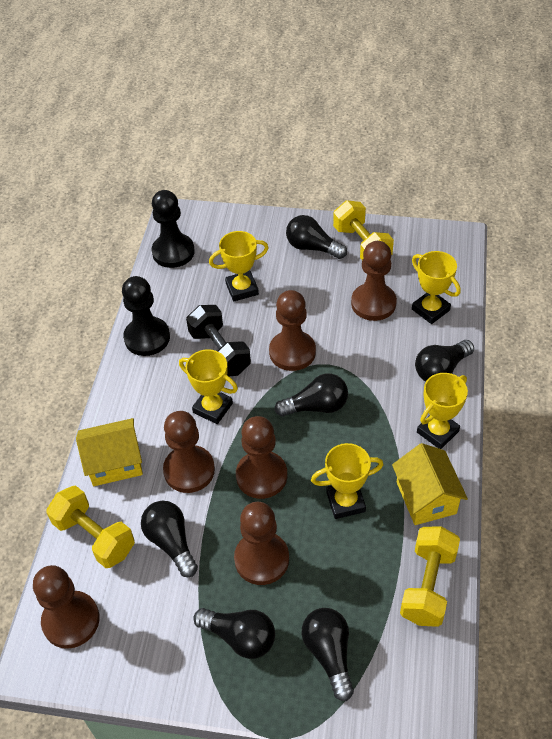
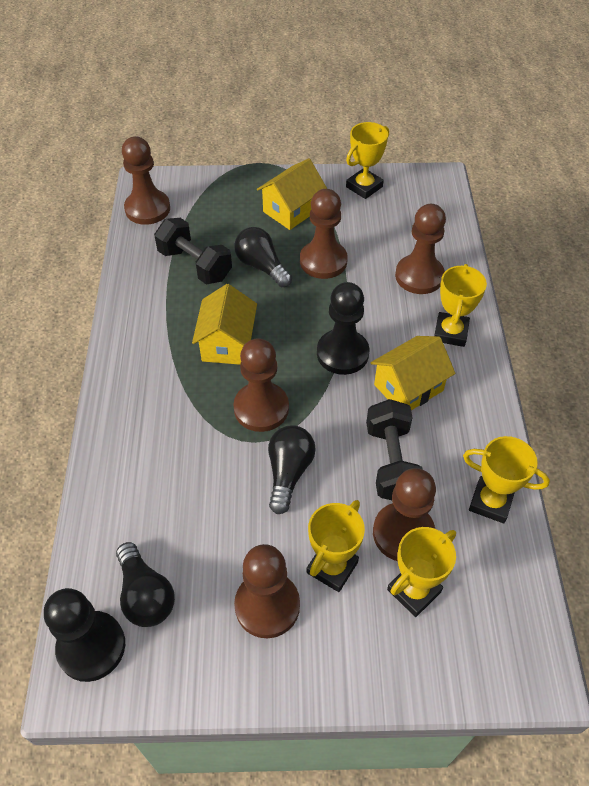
black dumbbell: 1 -> 2
black light bulb: 6 -> 3
yellow dumbbell: 3 -> 0
yellow house: 2 -> 3

